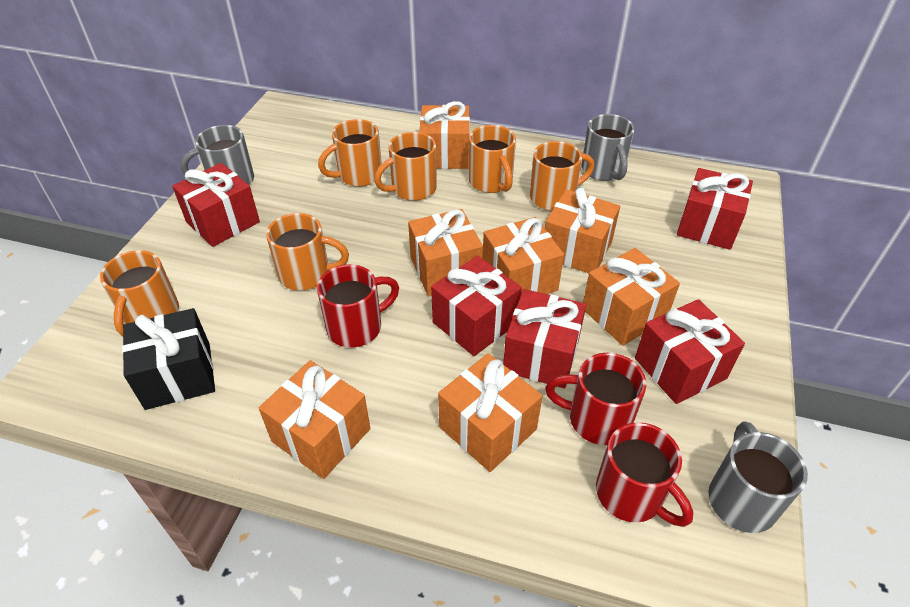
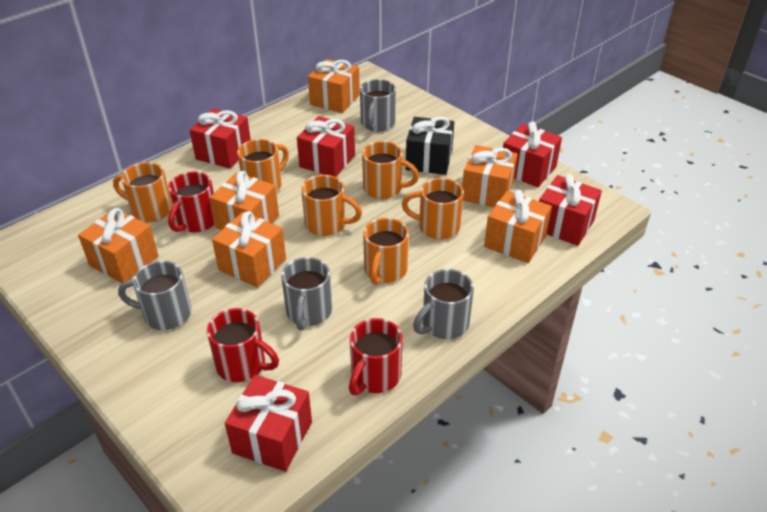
grey mug: 3 -> 4
orange gift: 7 -> 6

